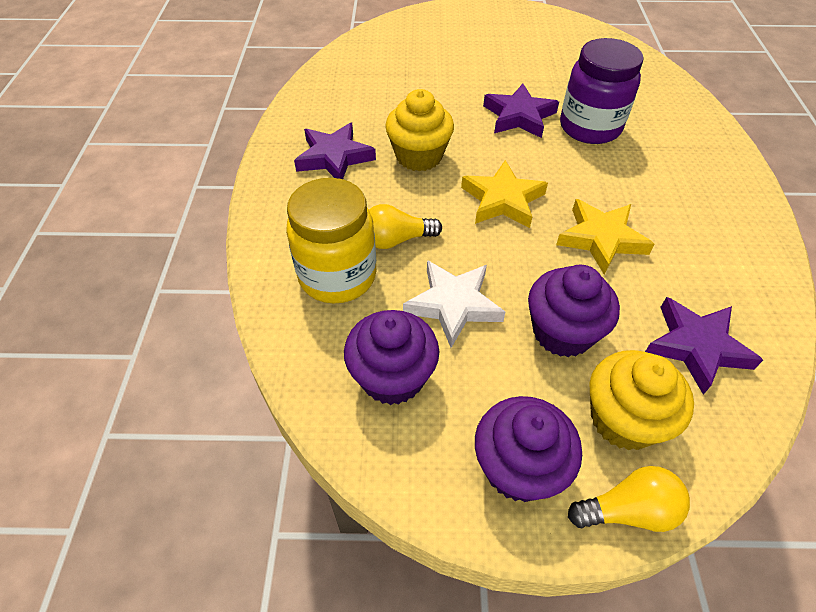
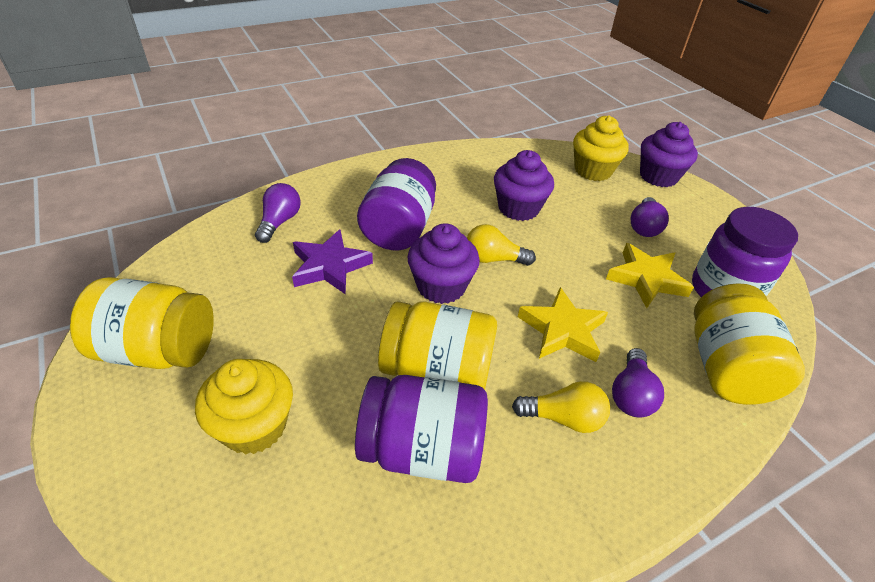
purple jar: 1 -> 3
purple light bulb: 0 -> 3
purple star: 3 -> 1
white star: 1 -> 0
yellow jar: 1 -> 3

